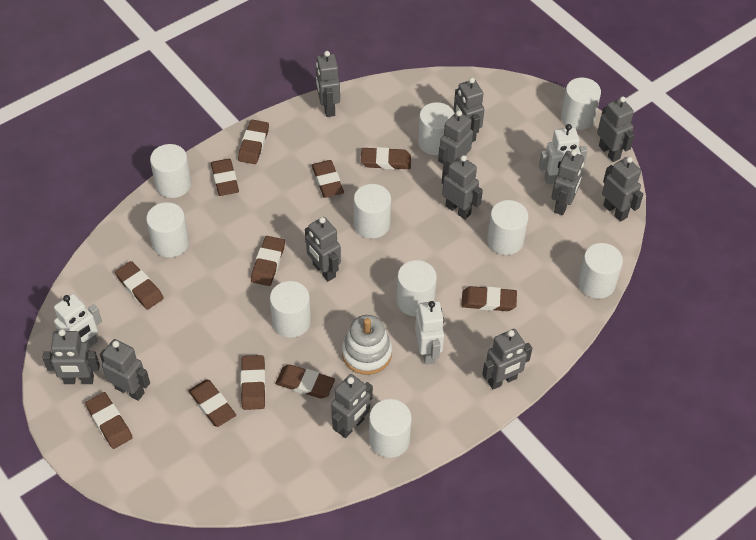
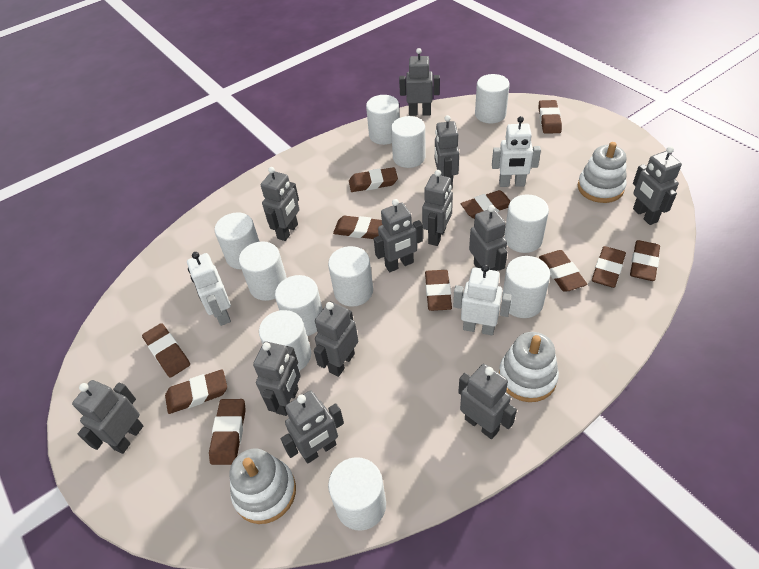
white cylinder: 10 -> 11
white stacking toy: 1 -> 3

